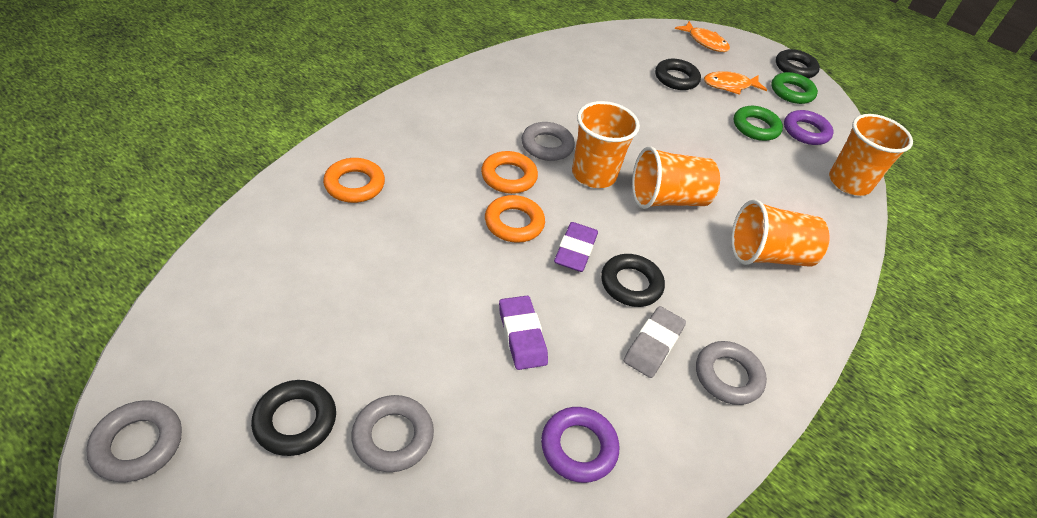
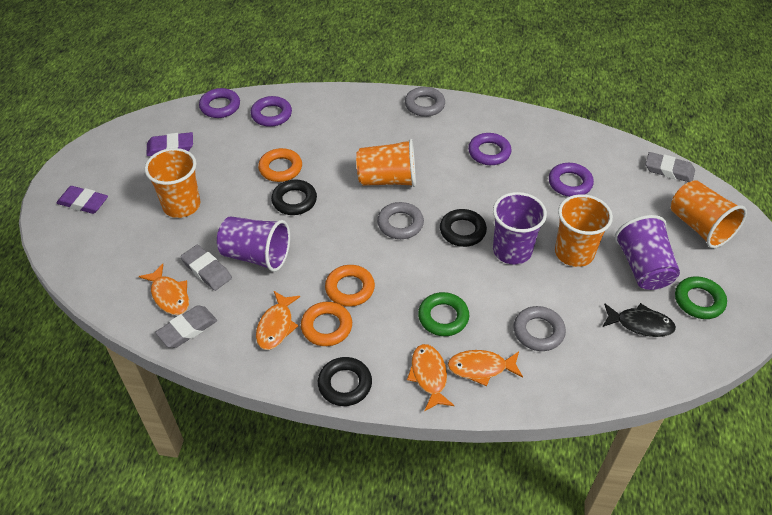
black fish: 0 -> 1
black ring: 4 -> 3
grey eraser: 1 -> 3
grey ring: 4 -> 3
orange fish: 2 -> 4
purple cup: 0 -> 3
purple ring: 2 -> 4

